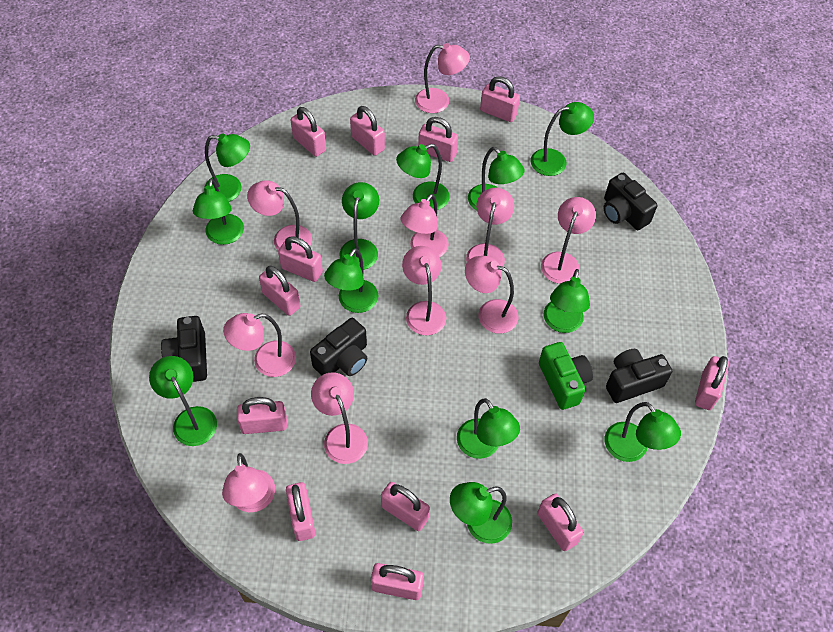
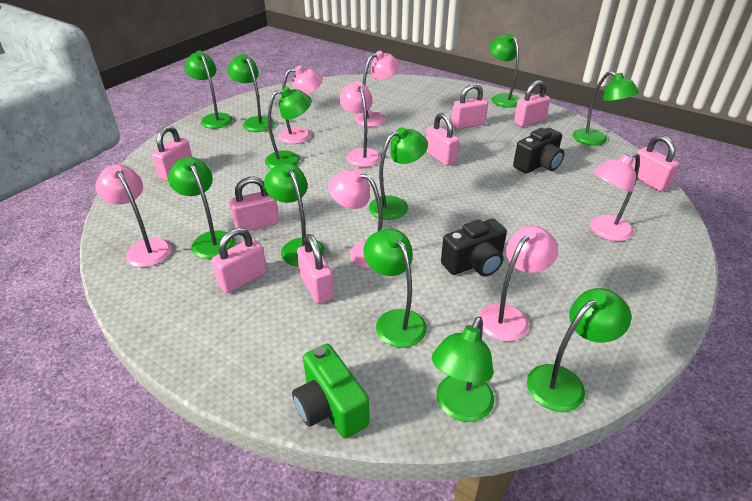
black camera: 4 -> 2
green lamp: 12 -> 11
pink lamp: 10 -> 7
pink padlock: 12 -> 8

